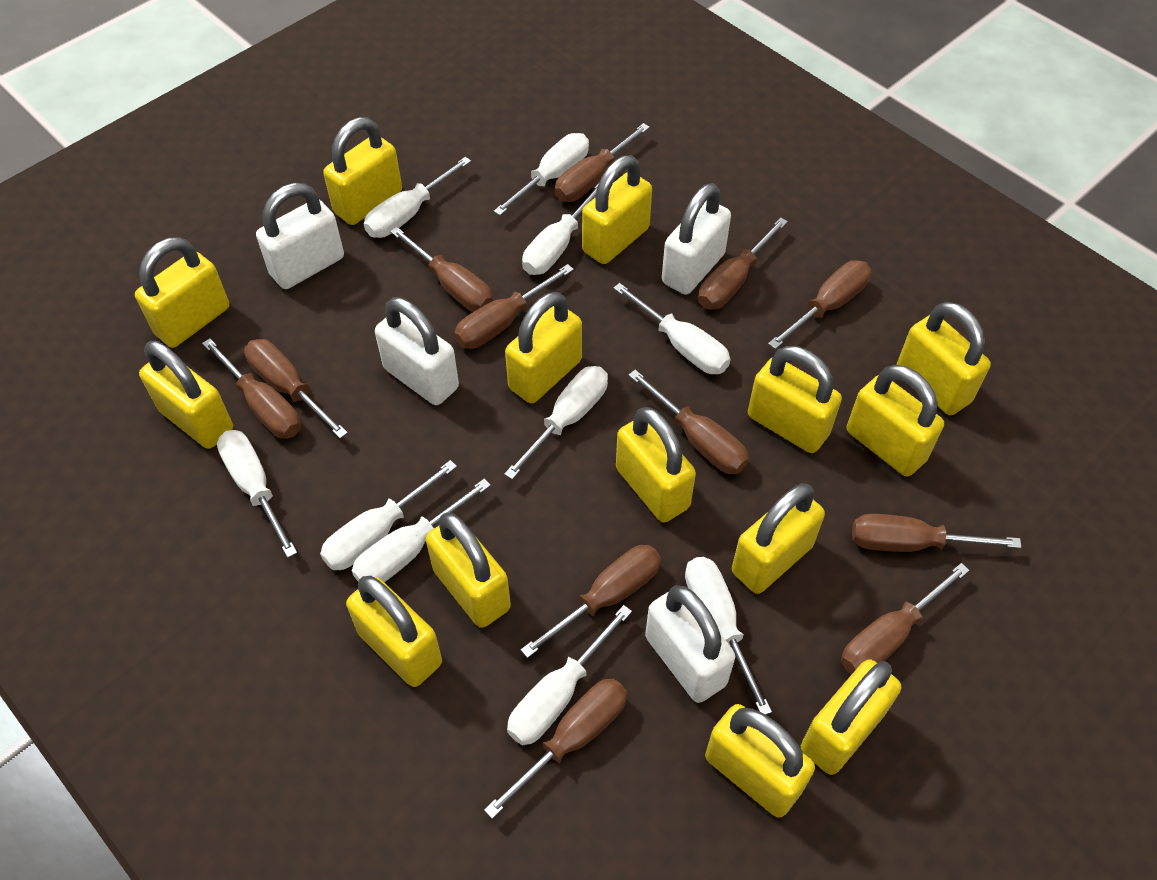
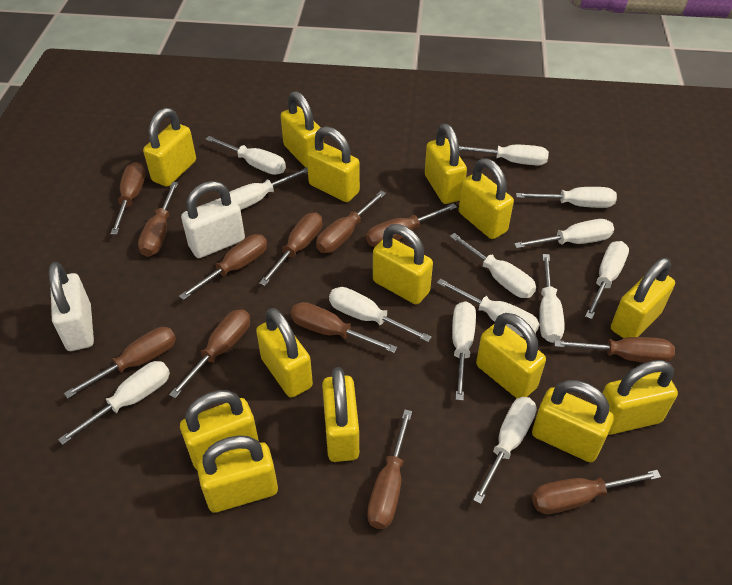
white padlock: 4 -> 2
white screwdriver: 10 -> 13

